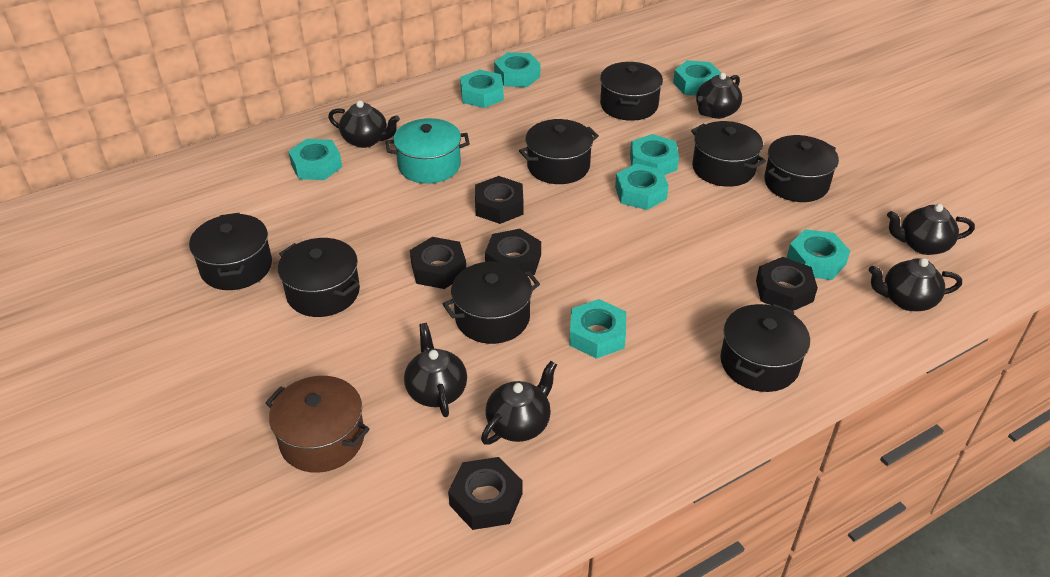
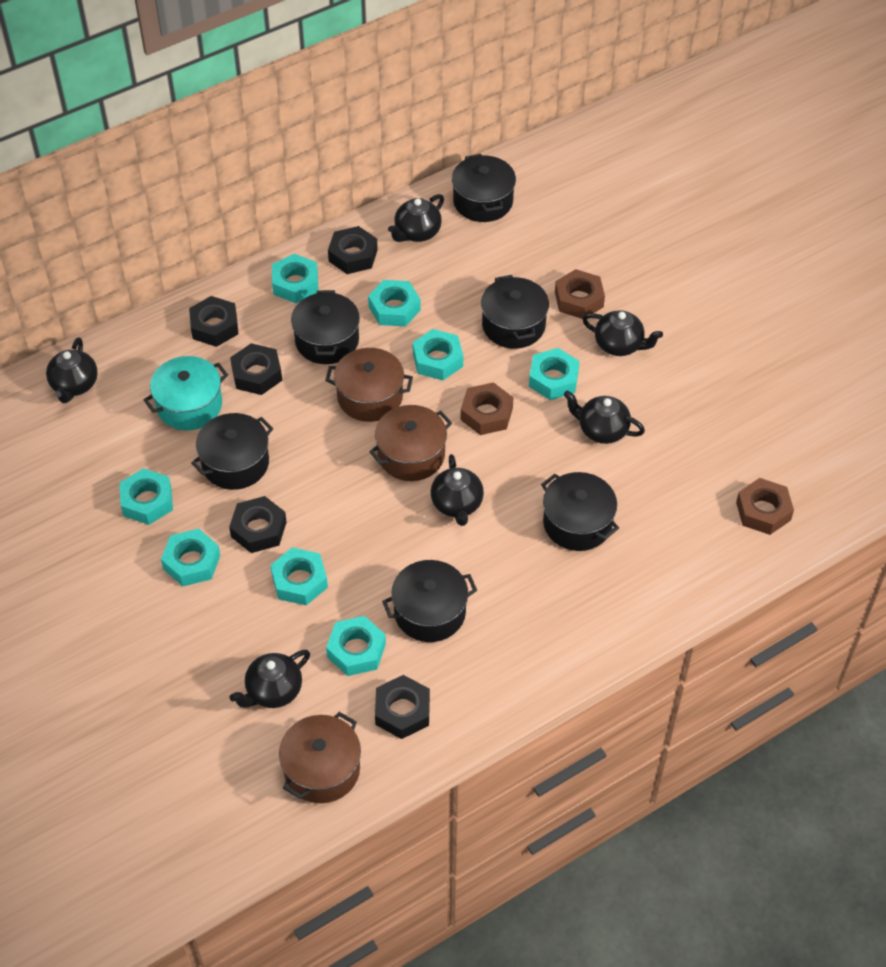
black pot: 8 -> 6
brown nut: 0 -> 3
brown pot: 1 -> 3

